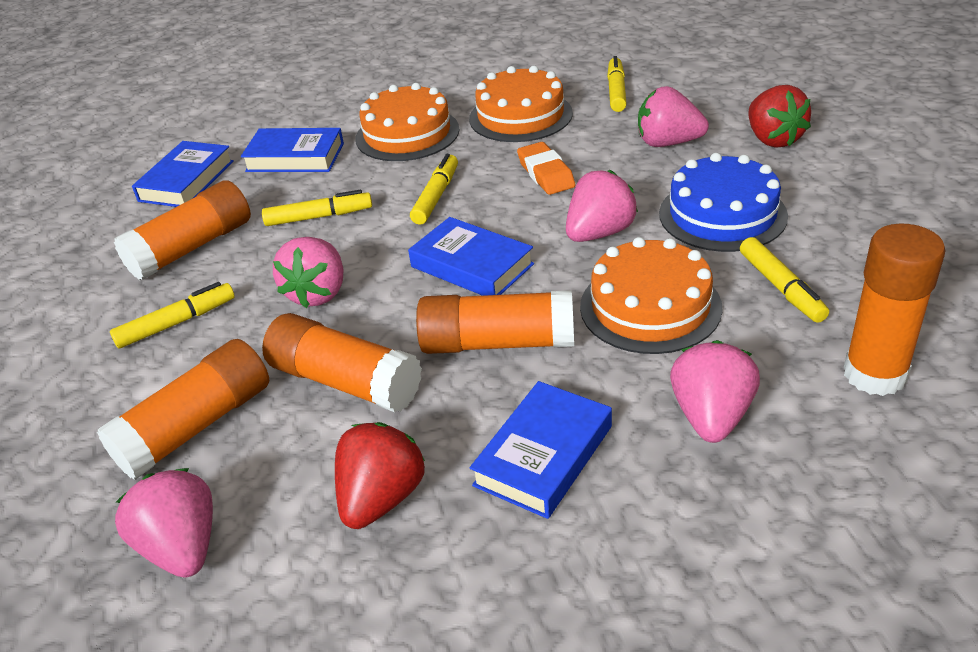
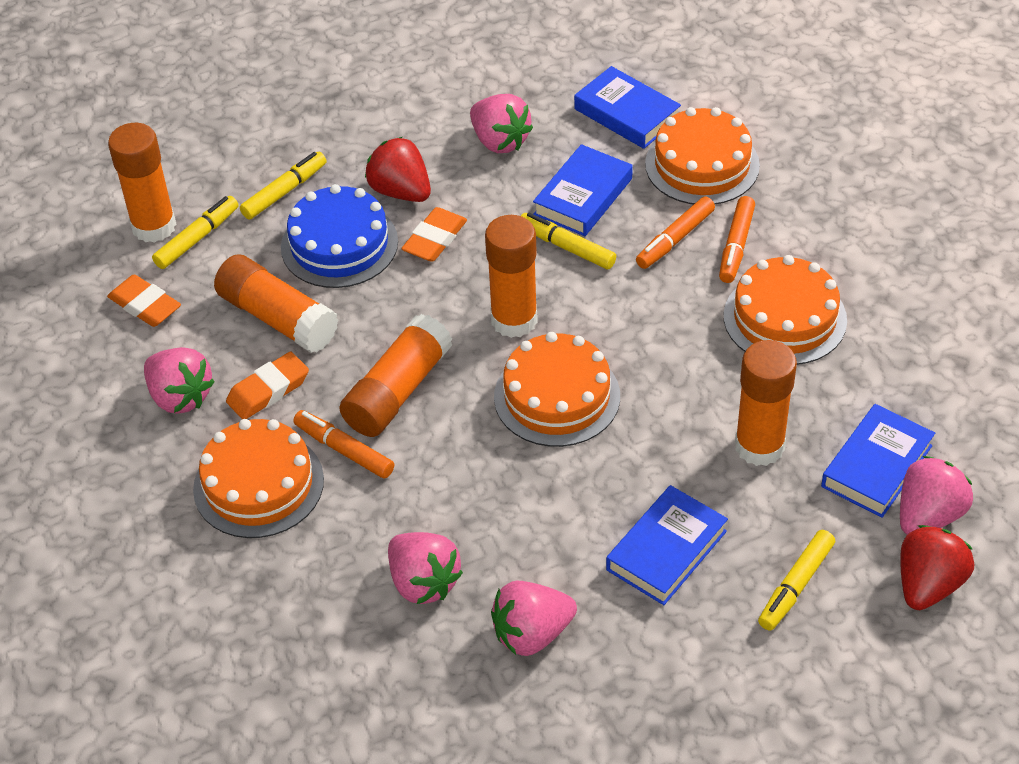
orange cake: 3 -> 4
orange eraser: 1 -> 3
orange marker: 0 -> 3
yellow marker: 5 -> 4

